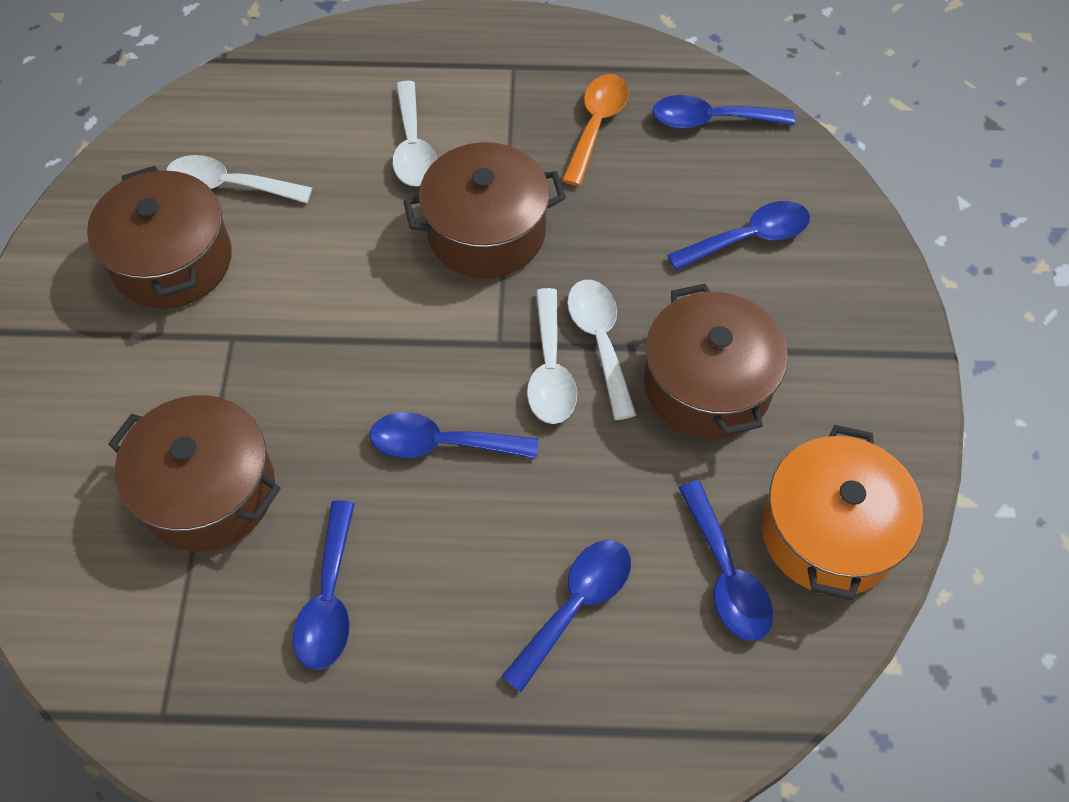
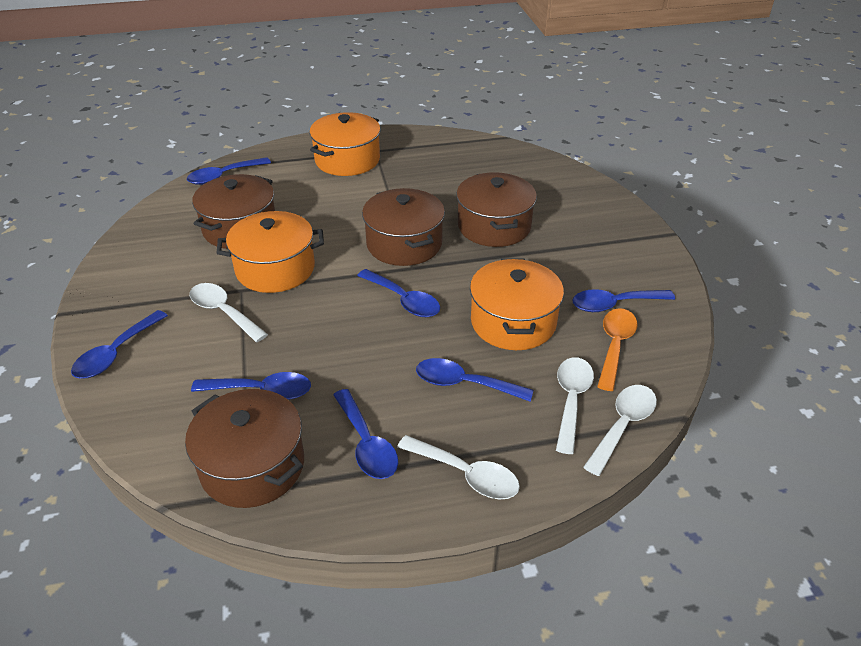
blue spoon: 6 -> 7
orange pot: 1 -> 3

